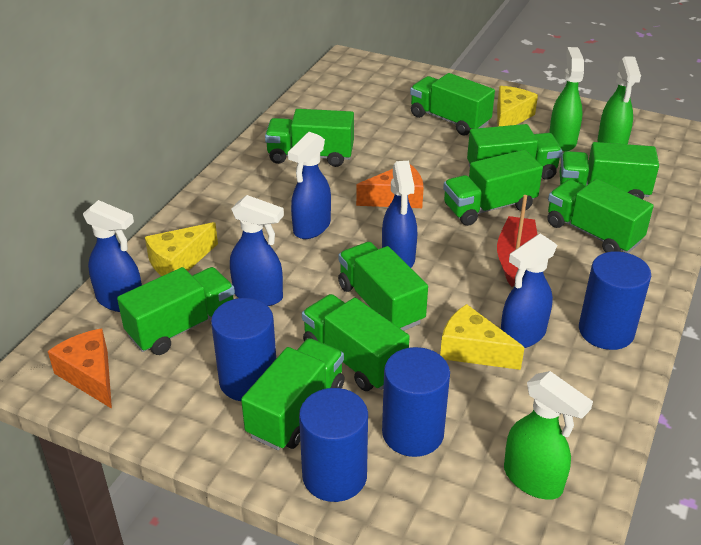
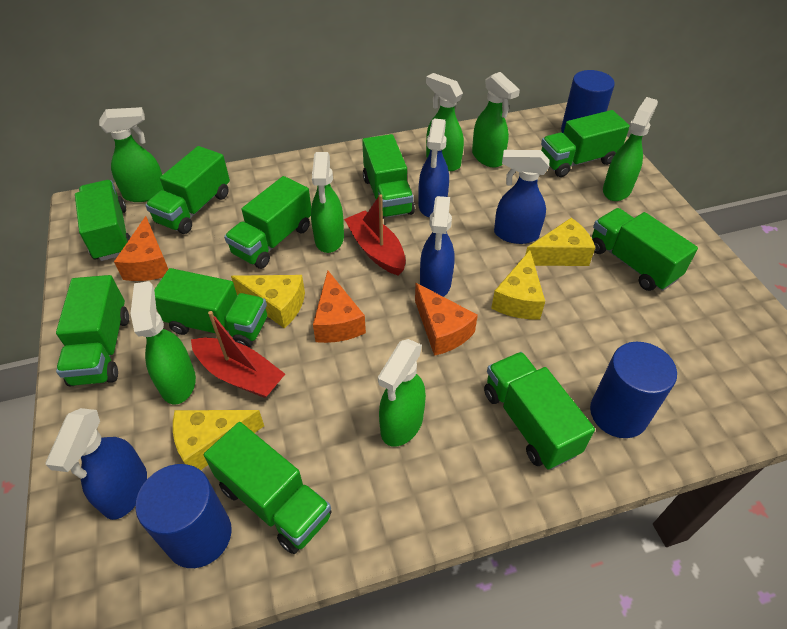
blue cylinder: 4 -> 3
blue spray bottle: 5 -> 4
green spray bottle: 3 -> 7
orange cheese: 2 -> 3
red boat: 1 -> 2
yellow cheese: 3 -> 4

